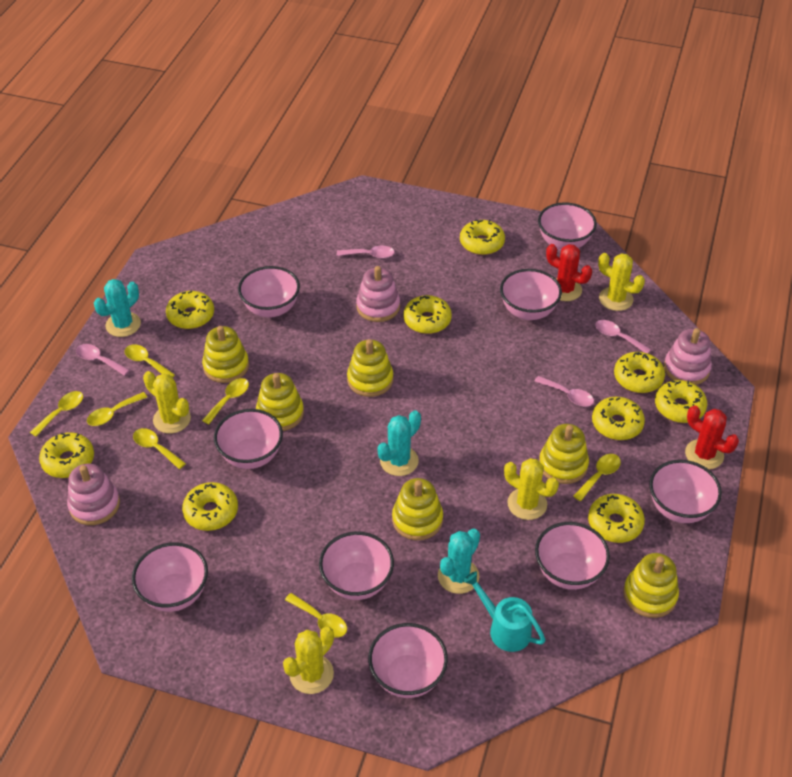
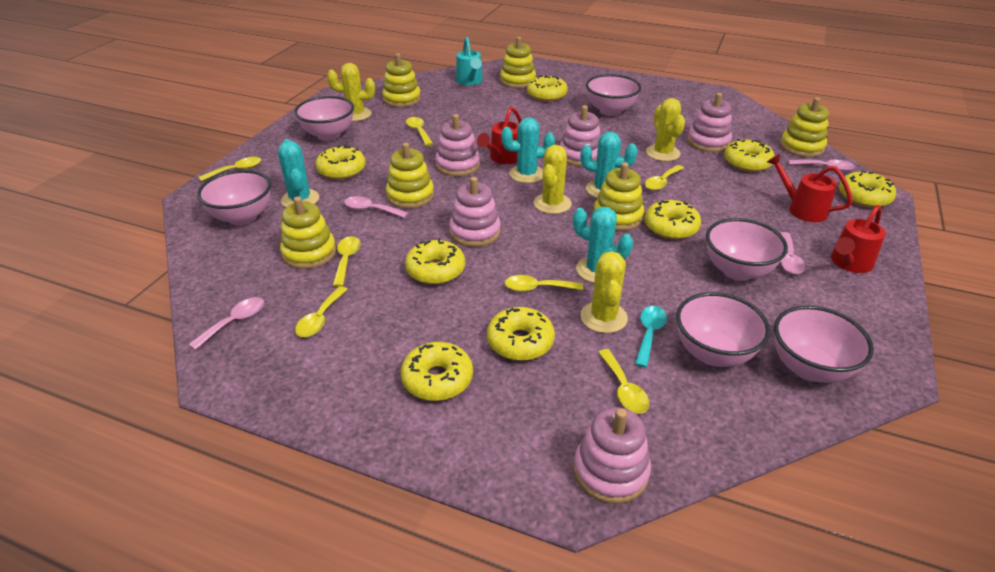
pink bowl: 9 -> 6
pink stacking toy: 3 -> 5
red cactus: 2 -> 0
red watering can: 0 -> 3
turquoise cactus: 3 -> 4
turquoise spoon: 0 -> 1
yellow donut: 9 -> 8

